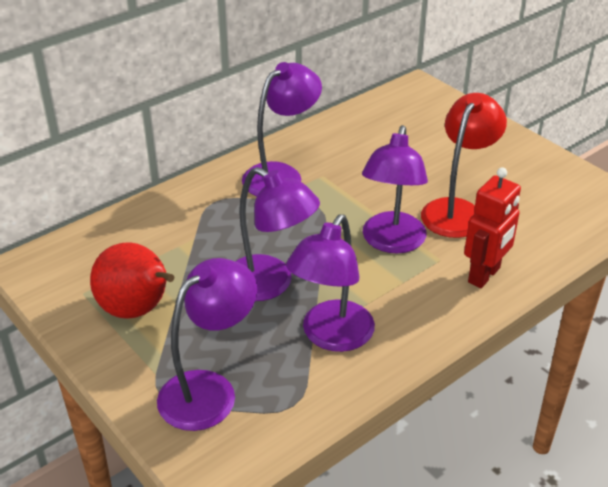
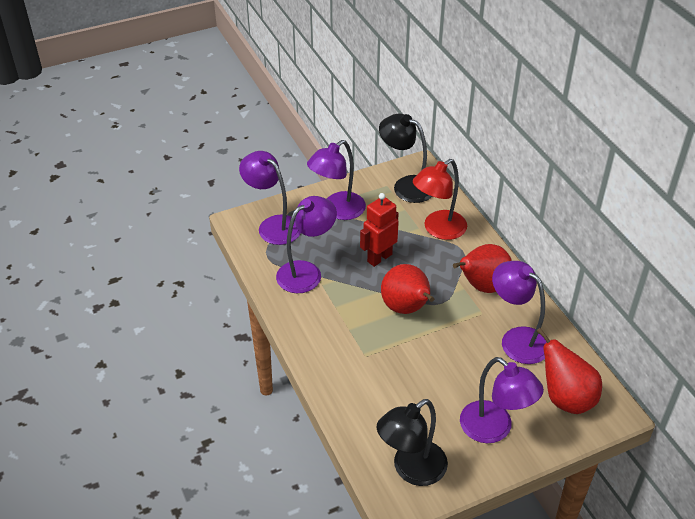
black lamp: 0 -> 2
red pear: 1 -> 3

